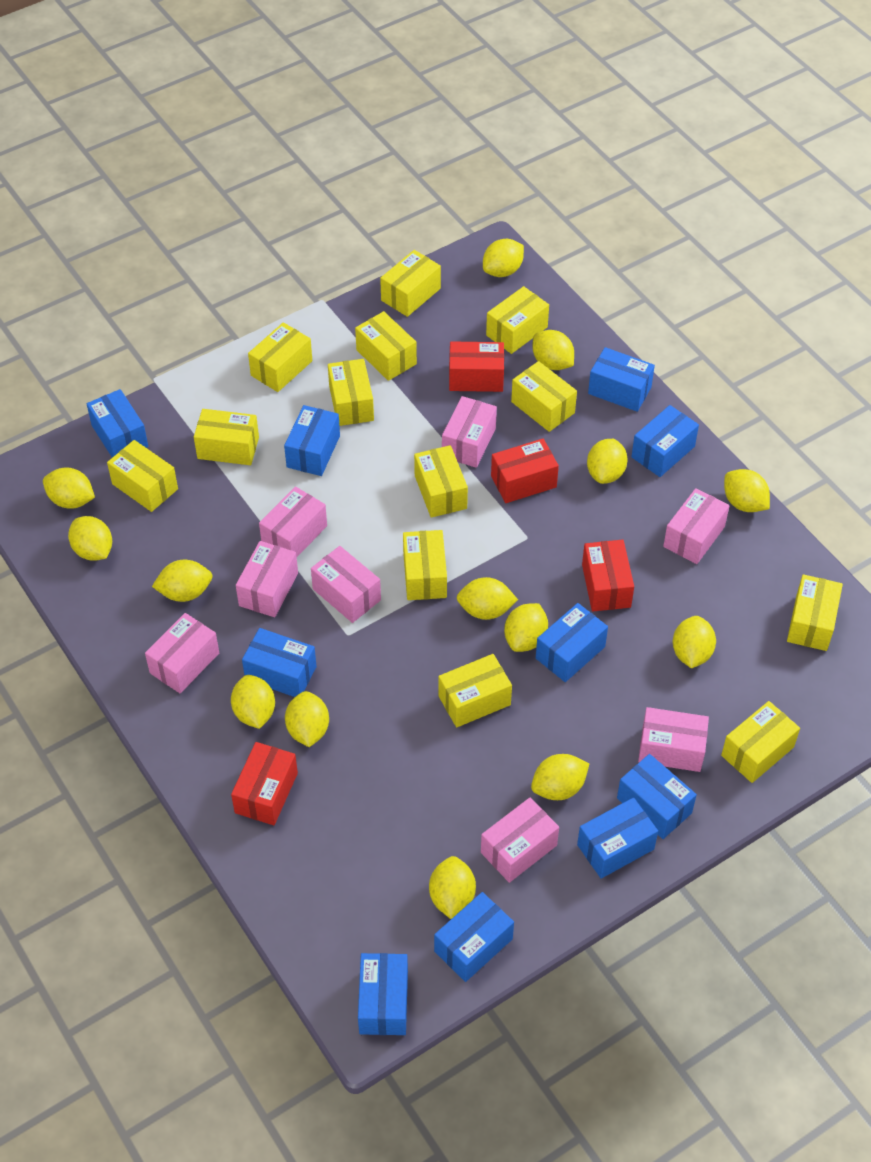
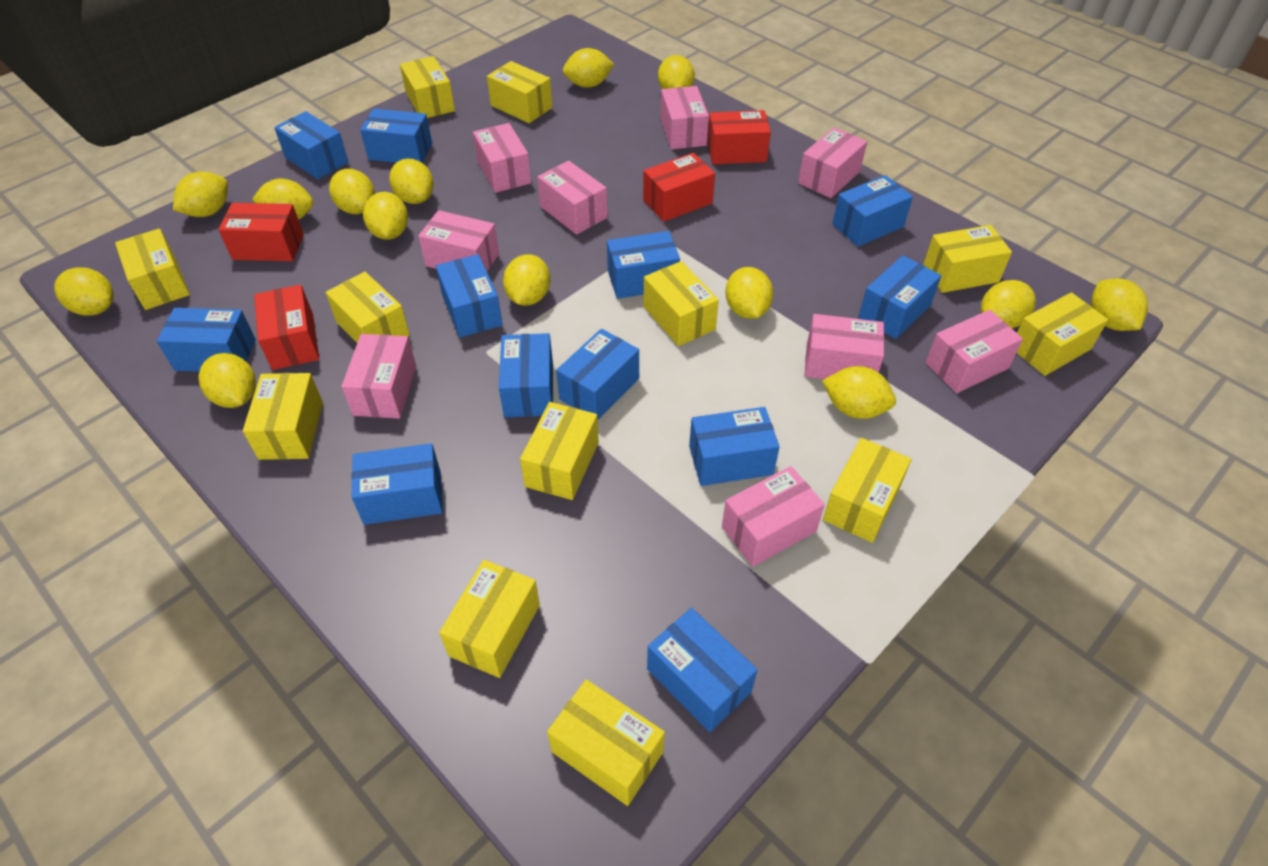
blue box: 10 -> 12
pink box: 8 -> 9
yellow box: 13 -> 12

